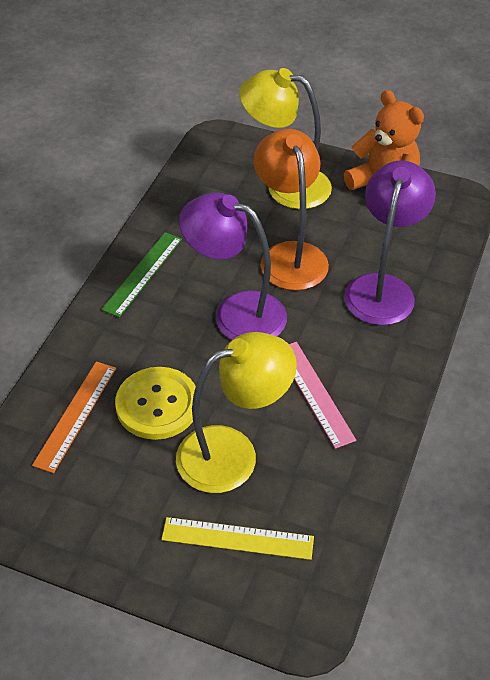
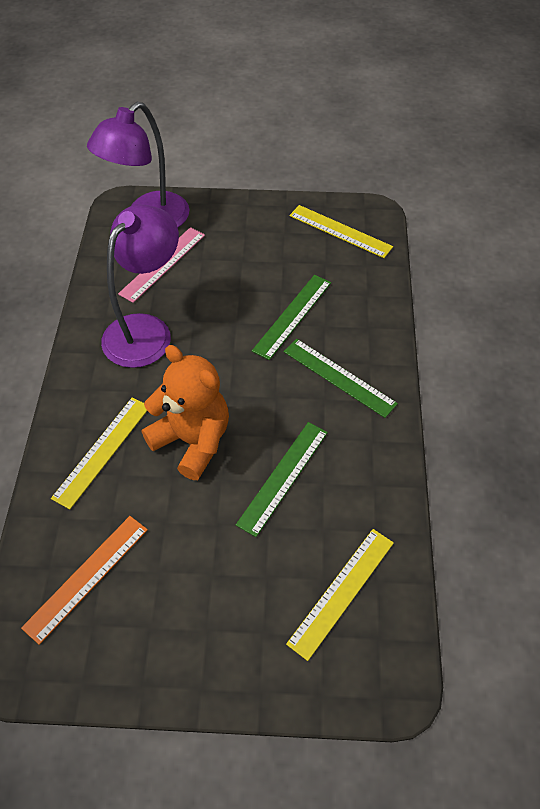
green ruler: 1 -> 3
orange lamp: 1 -> 0
yellow button: 1 -> 0
yellow lamp: 2 -> 0
yellow ruler: 1 -> 3

